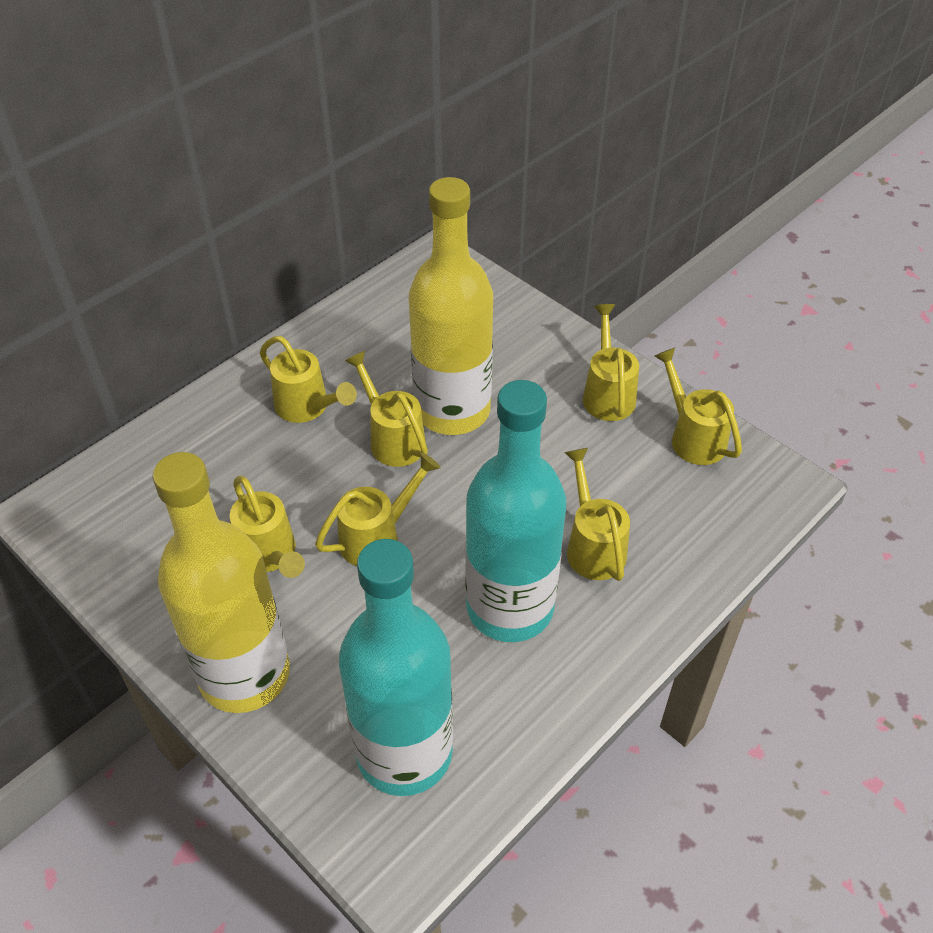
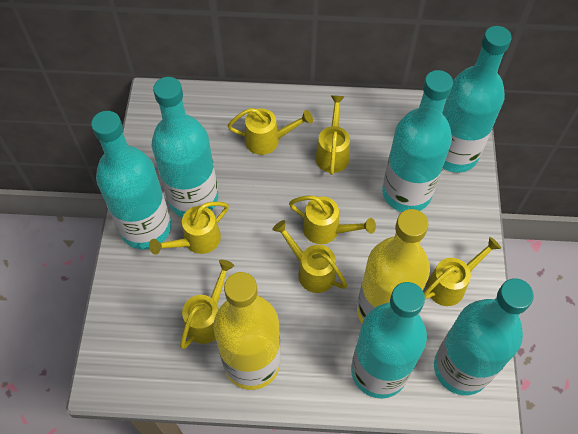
turquoise bottle: 2 -> 6

